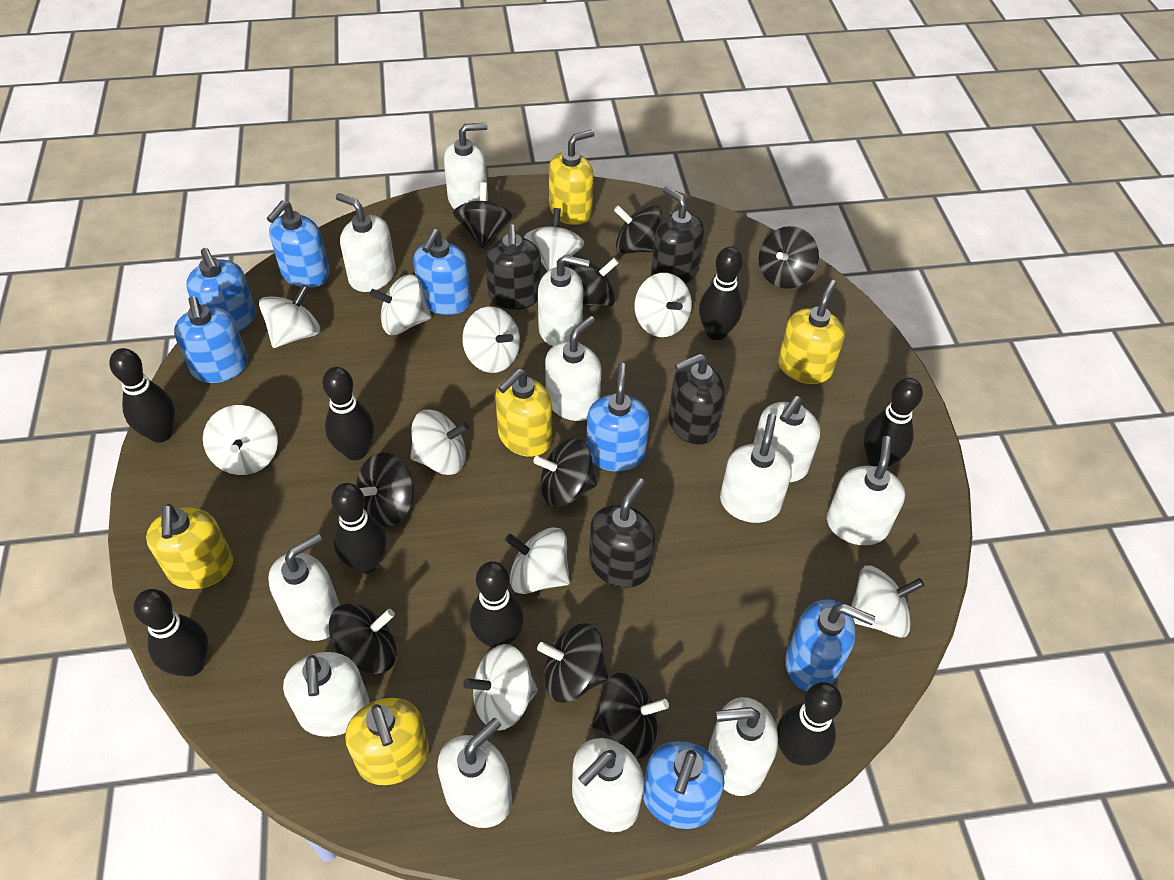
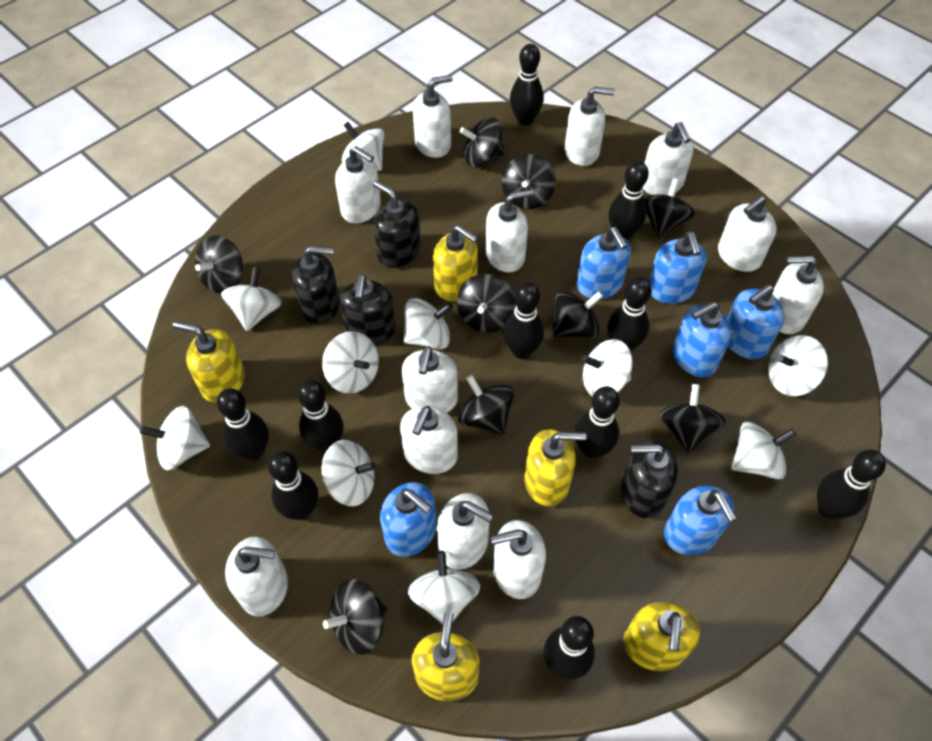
black bowling pin: 8 -> 10
blue soap dispenser: 7 -> 6

